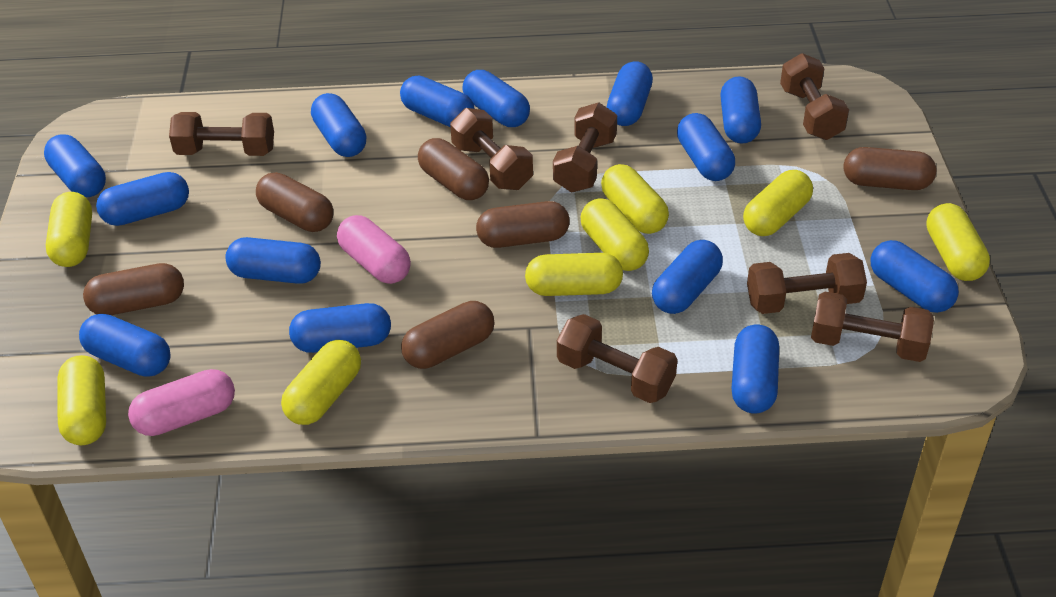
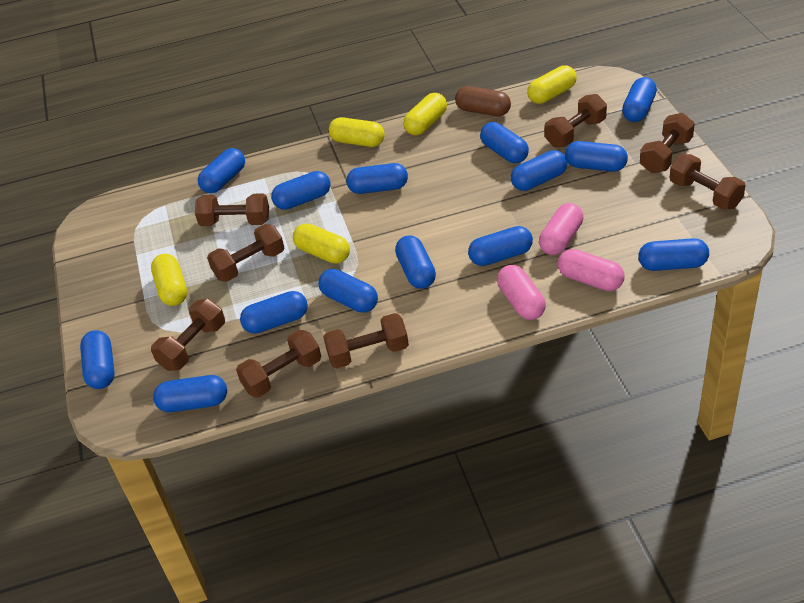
brown capsule: 6 -> 1
brown dumbbell: 7 -> 8
pink capsule: 2 -> 3
yellow capsule: 8 -> 5

